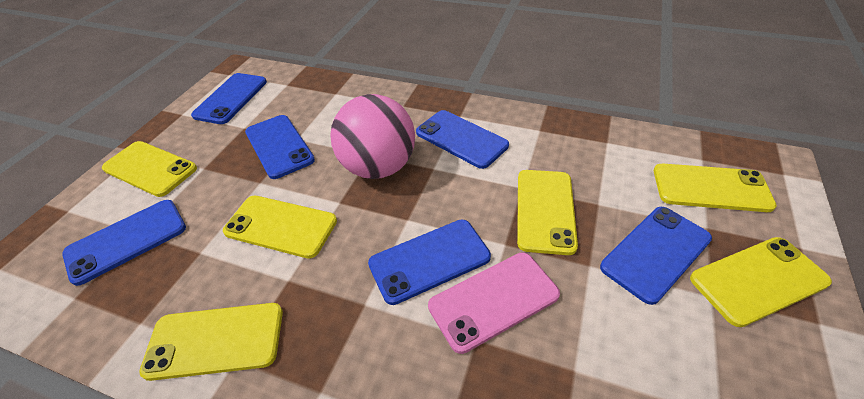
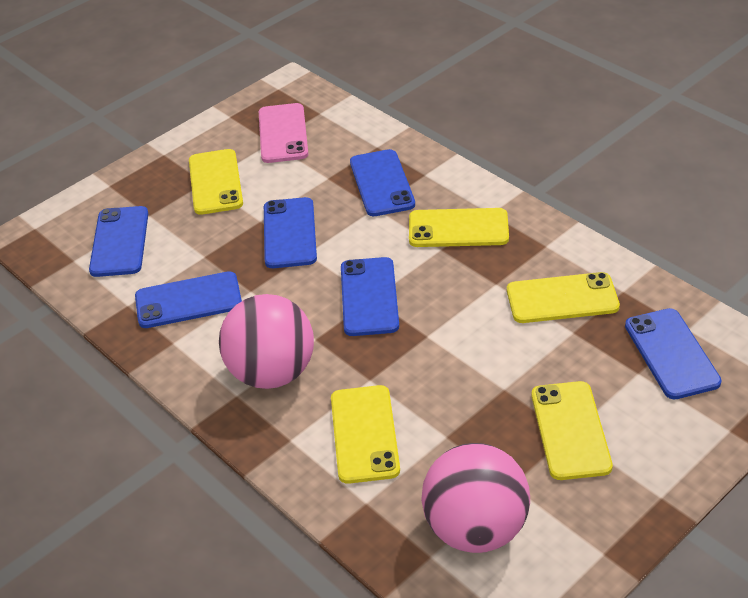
pink ball: 1 -> 2
yellow phone: 6 -> 5

